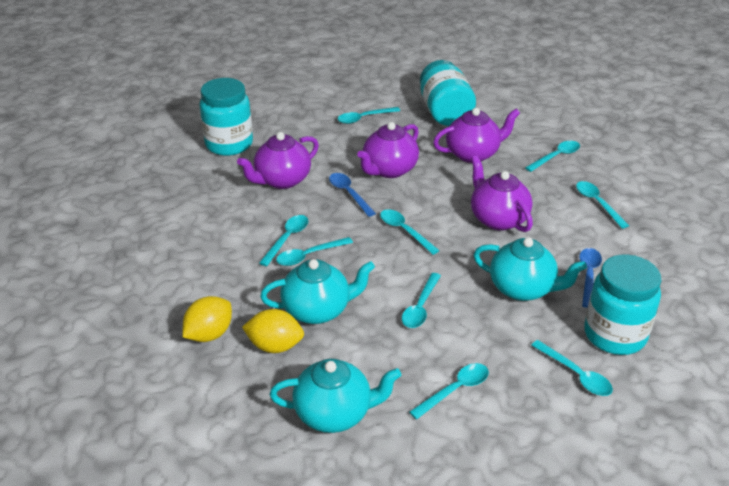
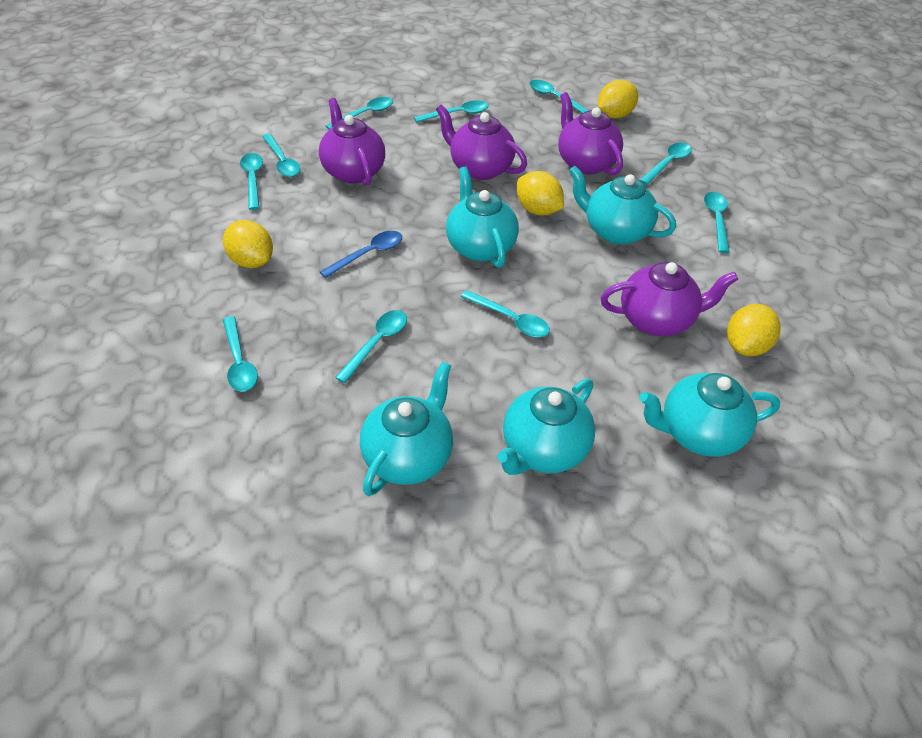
blue spoon: 2 -> 1
turquoise jar: 3 -> 0
turquoise spoon: 9 -> 10
turquoise teapot: 3 -> 5
yellow lemon: 2 -> 4

